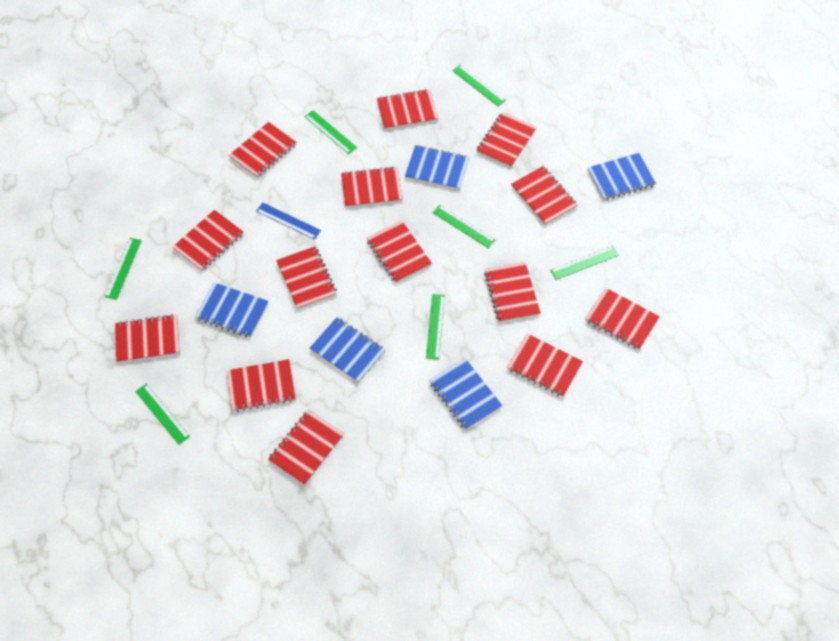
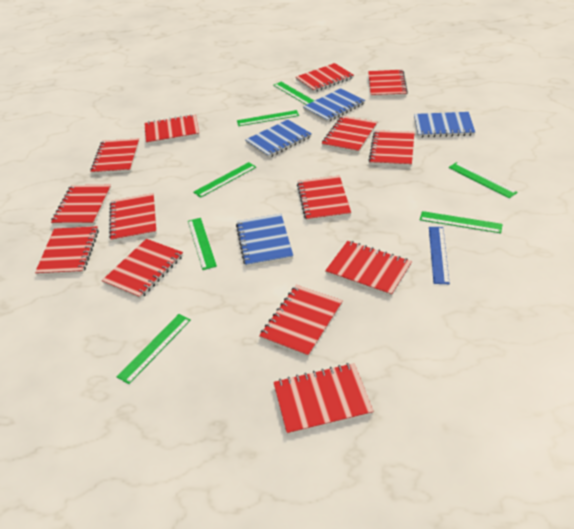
blue notebook: 5 -> 4

